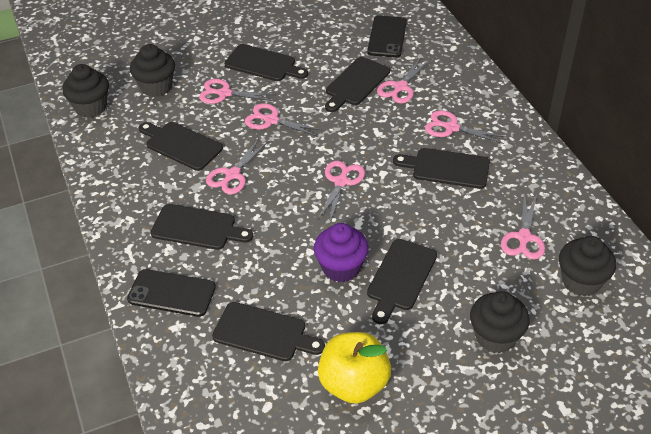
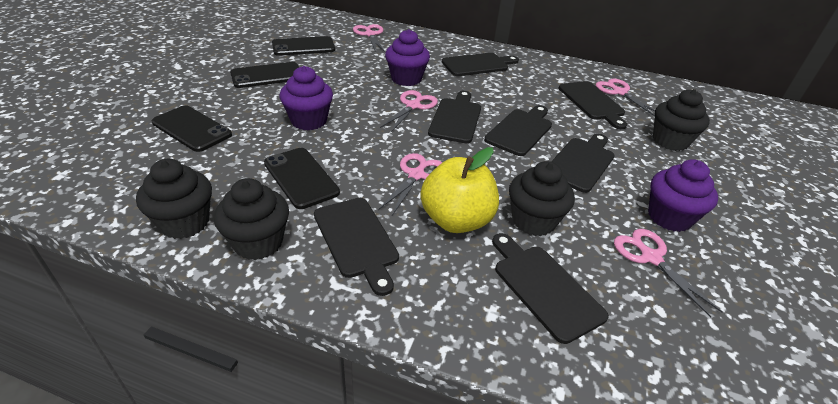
black phone: 2 -> 4
pink scissors: 7 -> 5
purple cupcake: 1 -> 3

